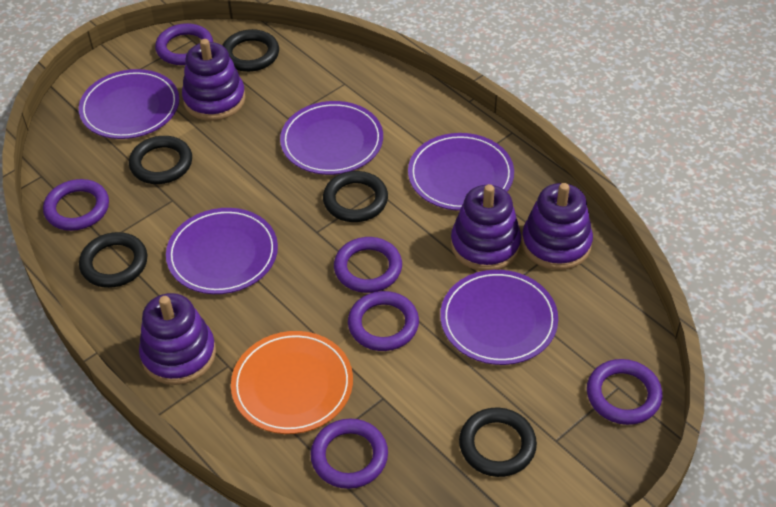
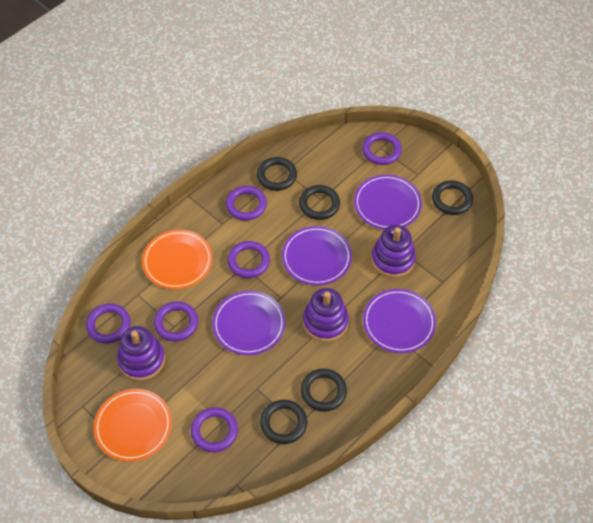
orange plate: 1 -> 2
purple plate: 5 -> 4
purple stacking toy: 4 -> 3

